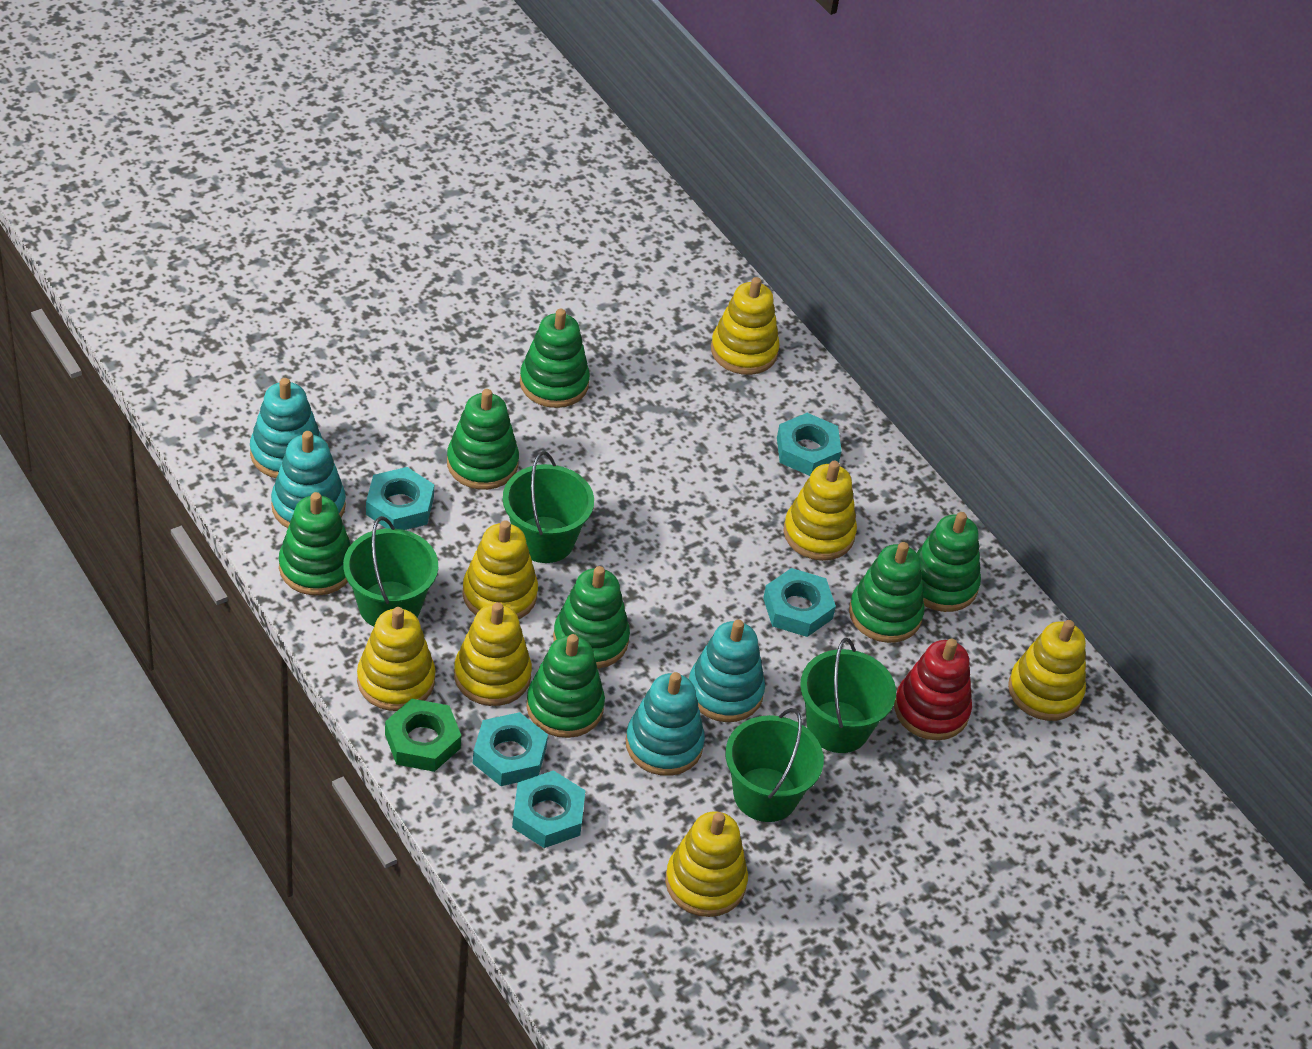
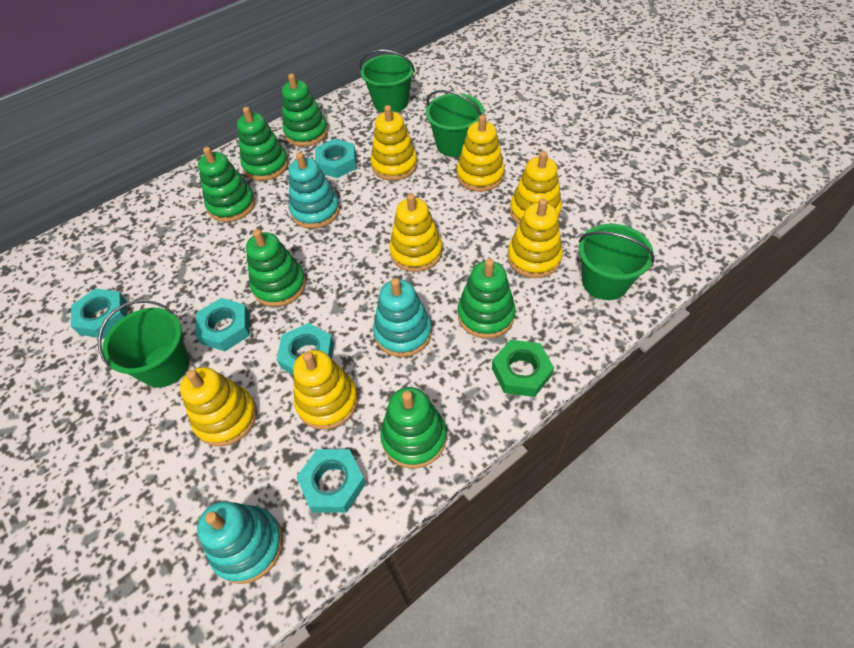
green stacking toy: 7 -> 6
red stacking toy: 1 -> 0
turquoise stacking toy: 4 -> 3

